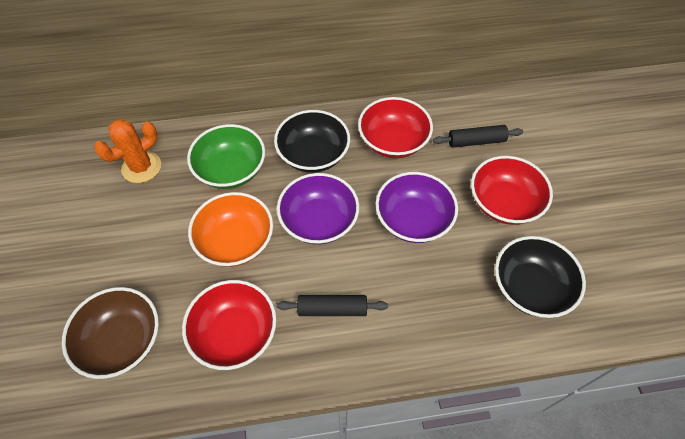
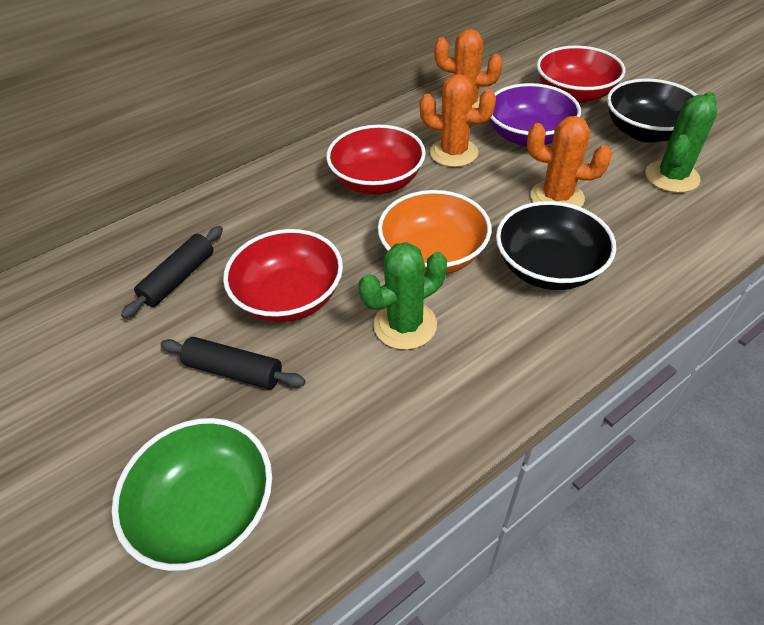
brown bowl: 1 -> 0
green cactus: 0 -> 2
orange cactus: 1 -> 3
purple bowl: 2 -> 1

